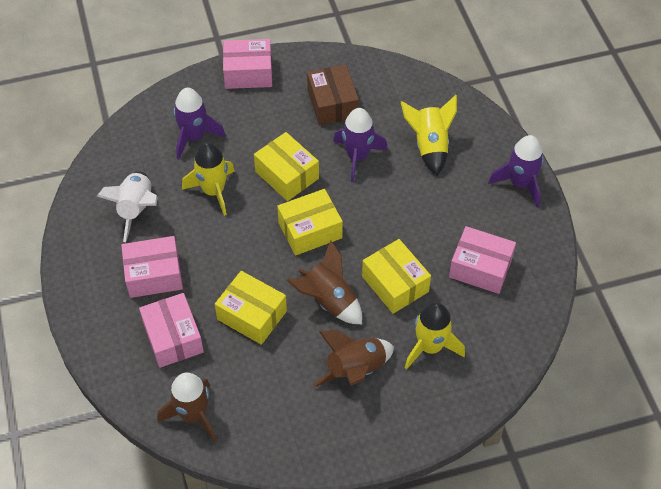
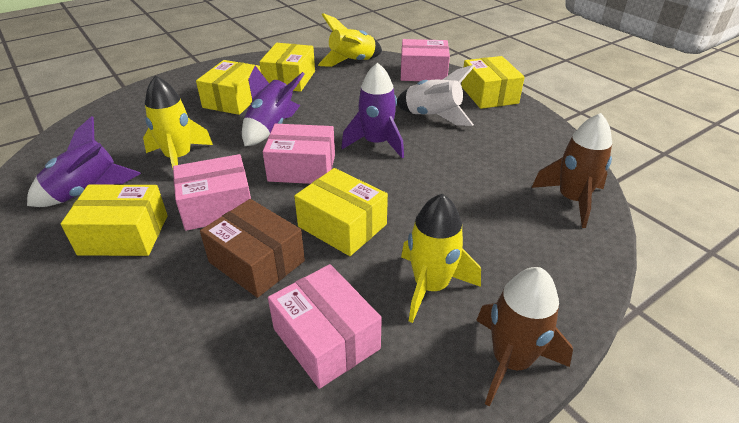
brown rocket: 3 -> 2
yellow box: 4 -> 5

